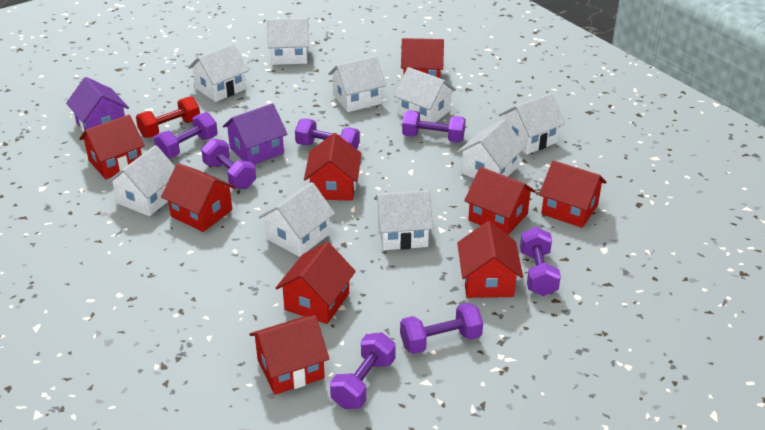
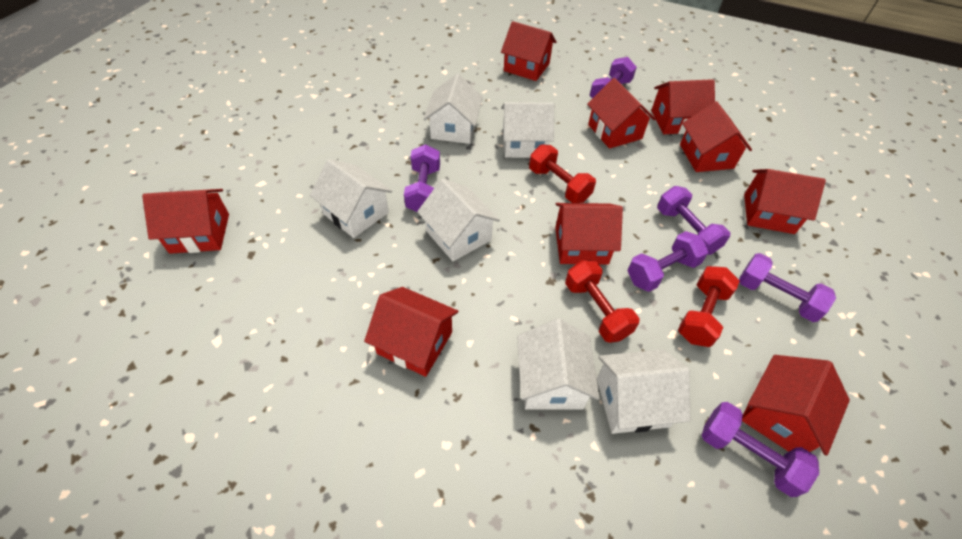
purple dumbbell: 7 -> 6
purple house: 2 -> 0
red dumbbell: 1 -> 3
white house: 9 -> 6

